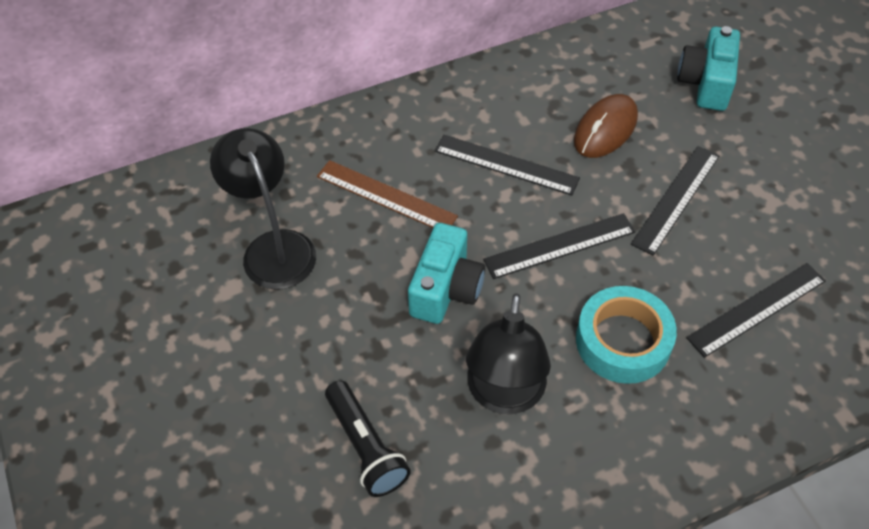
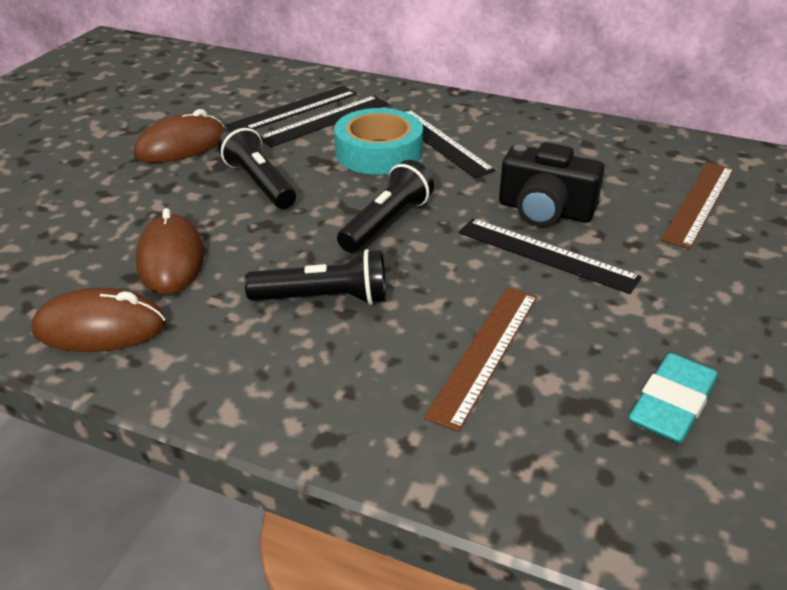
black camera: 0 -> 1
black flashlight: 1 -> 3
black lamp: 2 -> 0
brown mouse: 1 -> 3
brown ruler: 1 -> 2
turquoise camera: 2 -> 0
turquoise eraser: 0 -> 1

